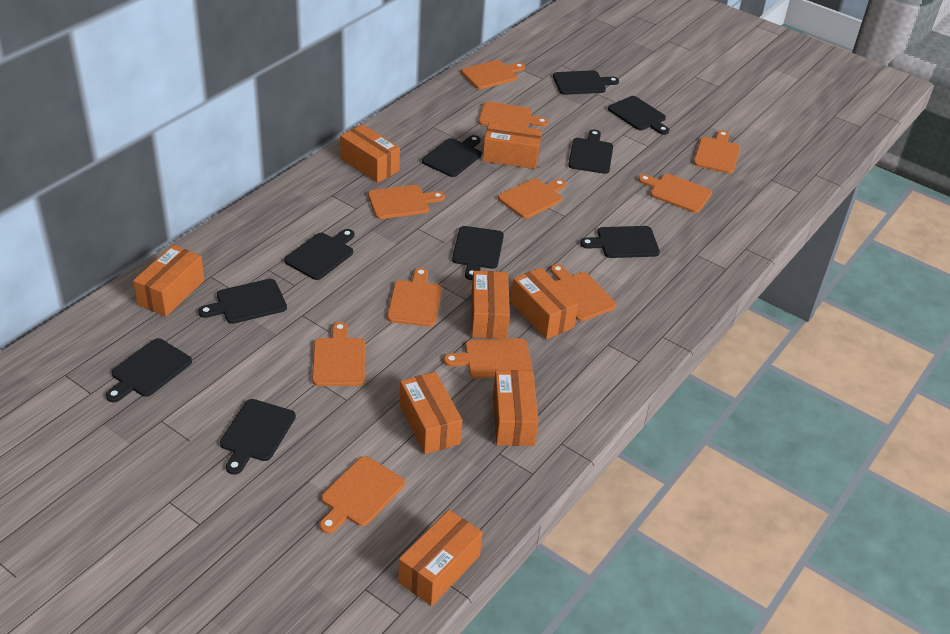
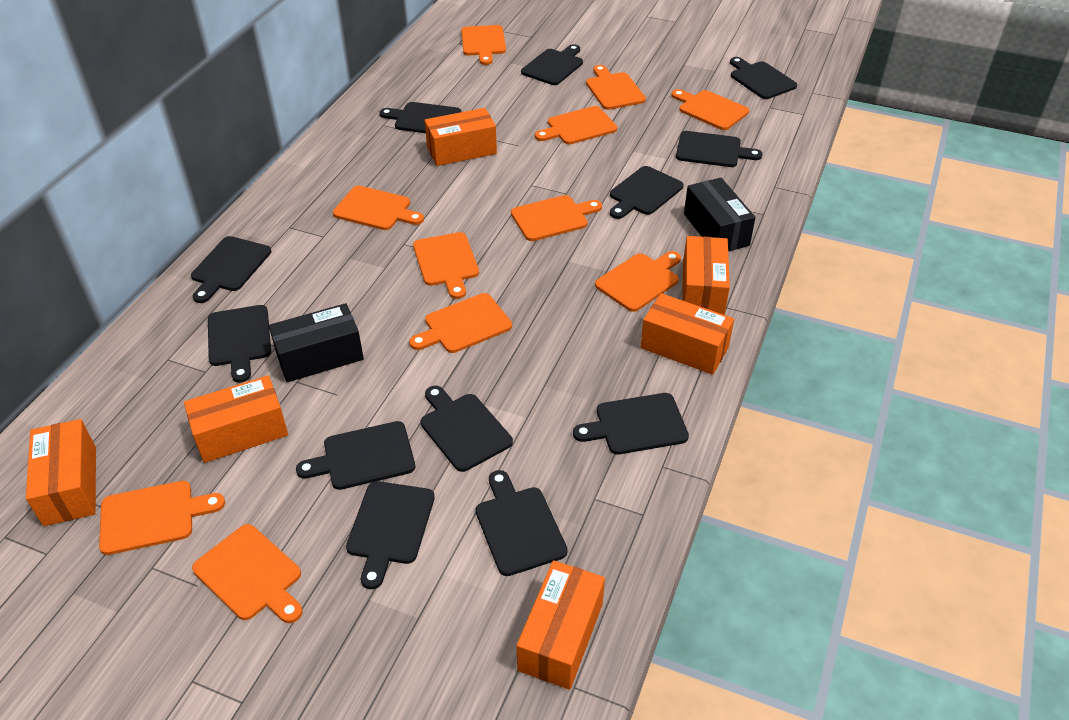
black box: 0 -> 2
black cutting board: 10 -> 12
orange box: 8 -> 6

